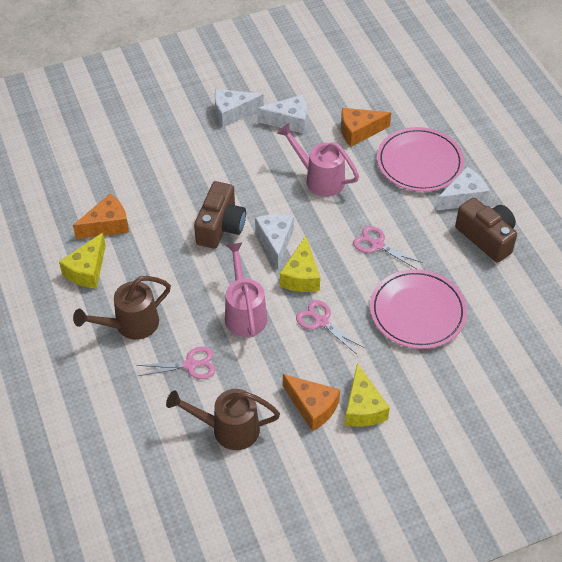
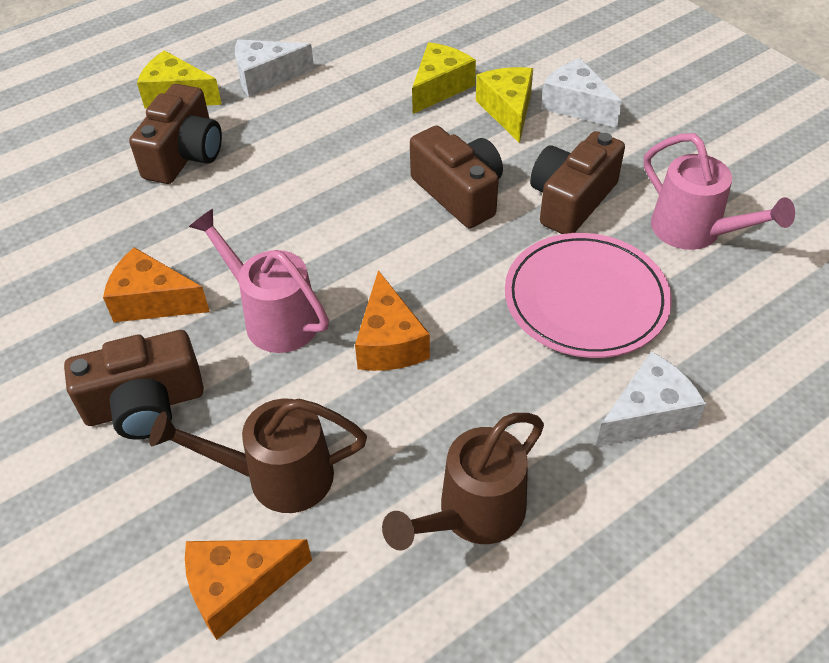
brown camera: 2 -> 4
pink plate: 2 -> 1
pink scissors: 3 -> 0
white cheese: 4 -> 3

